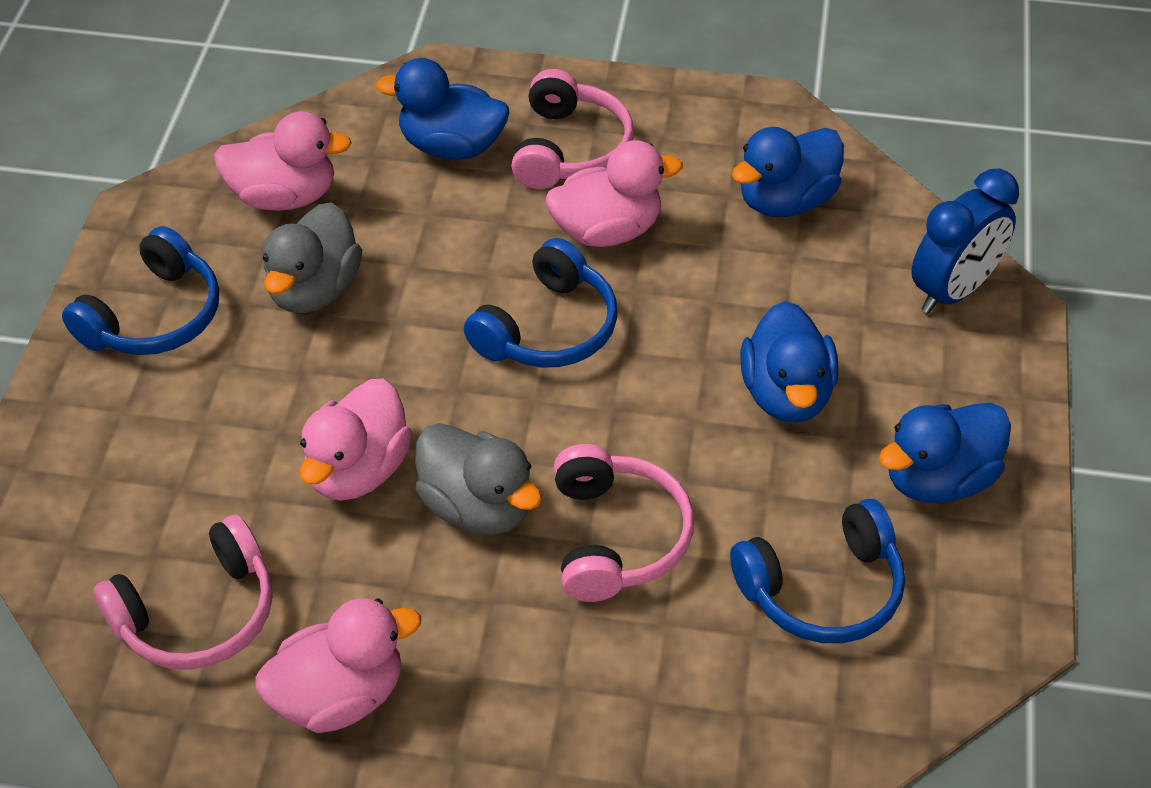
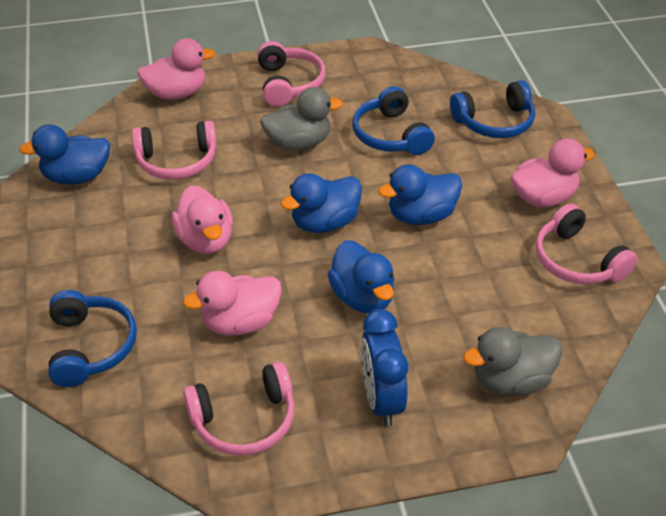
pink headphones: 3 -> 4

